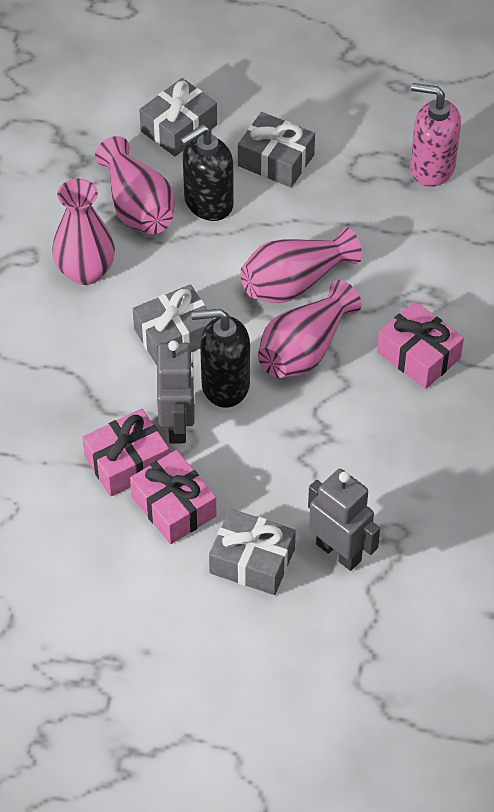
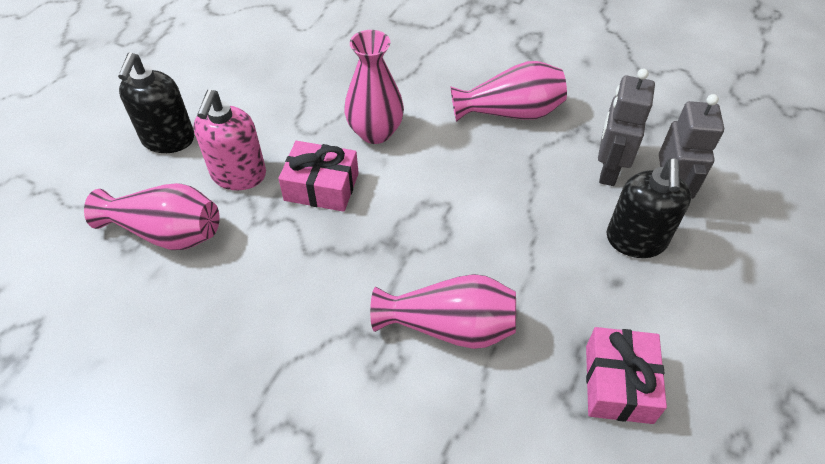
grey gift: 4 -> 0
pink gift: 3 -> 2

